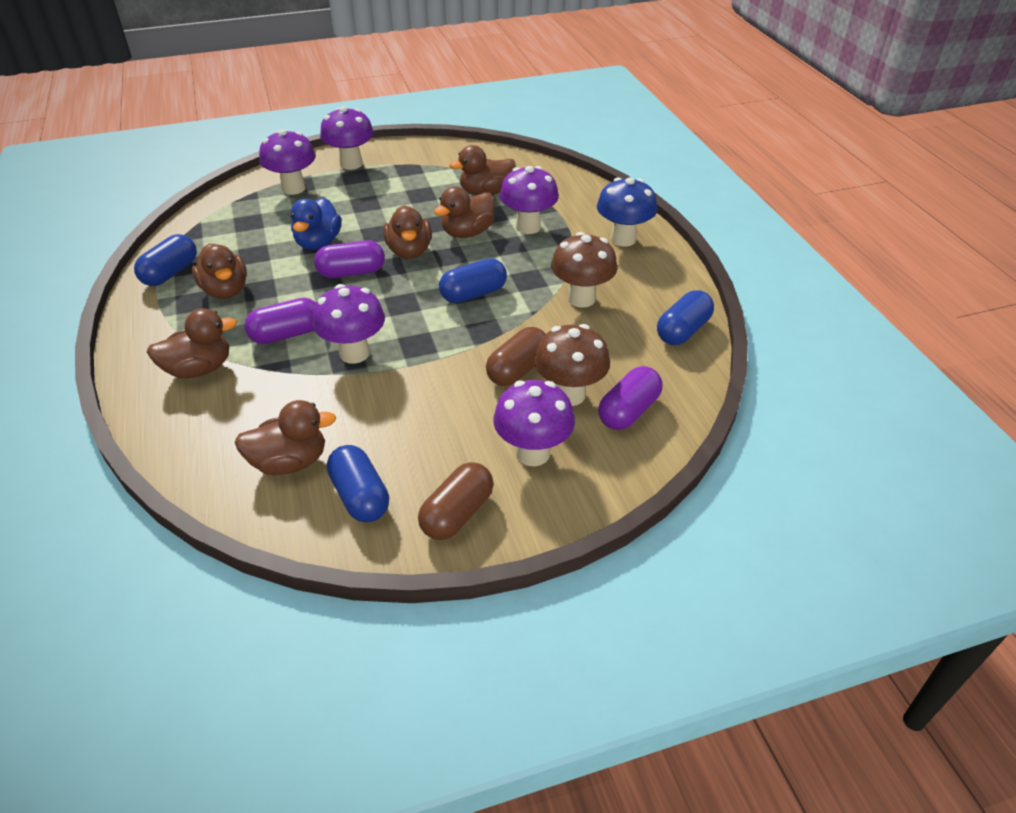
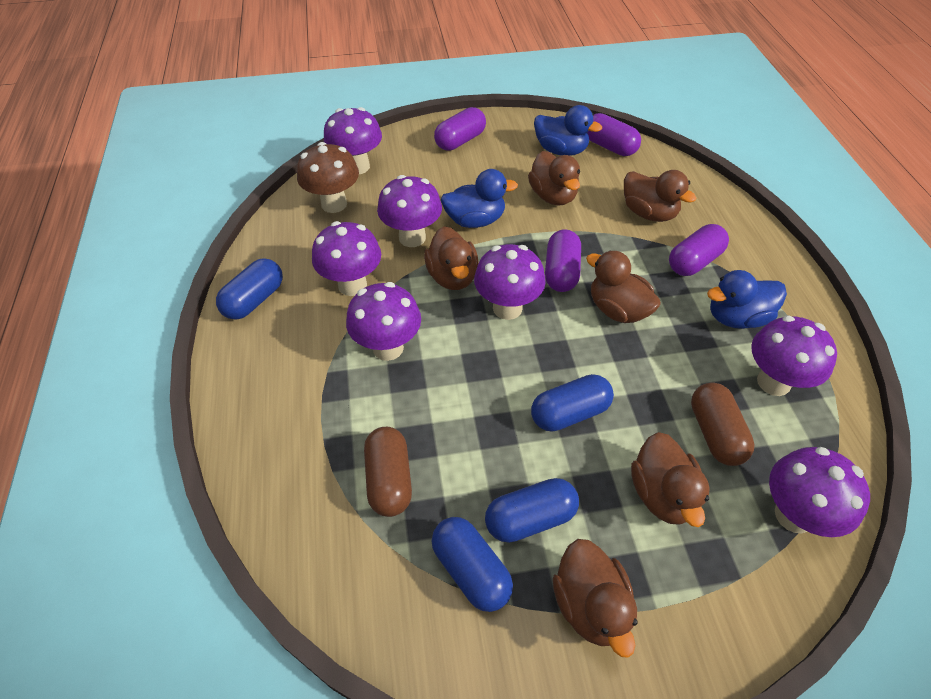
blue duck: 1 -> 3
blue mushroom: 1 -> 0
brown mushroom: 2 -> 1
purple capsule: 3 -> 4
purple mushroom: 5 -> 7

